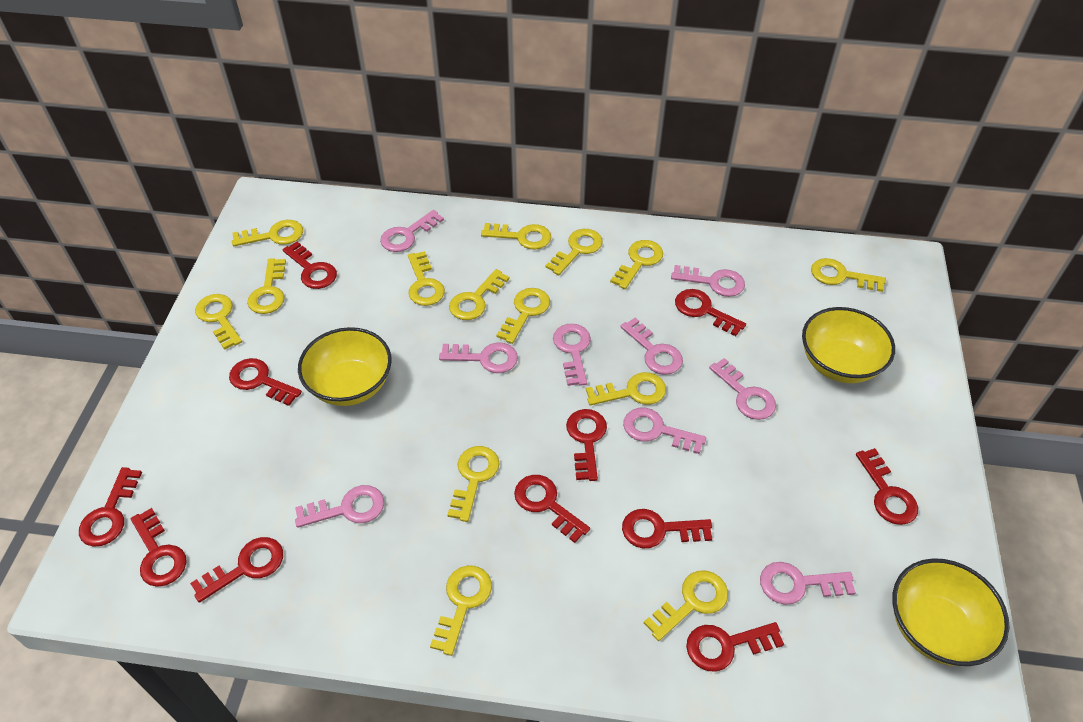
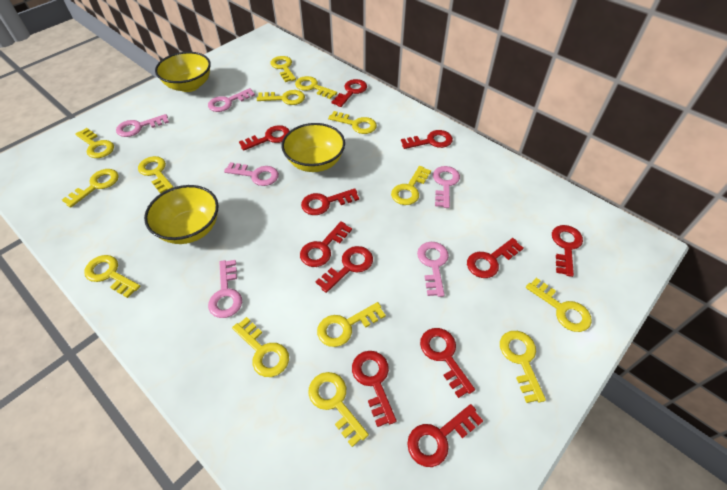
pink key: 9 -> 6

